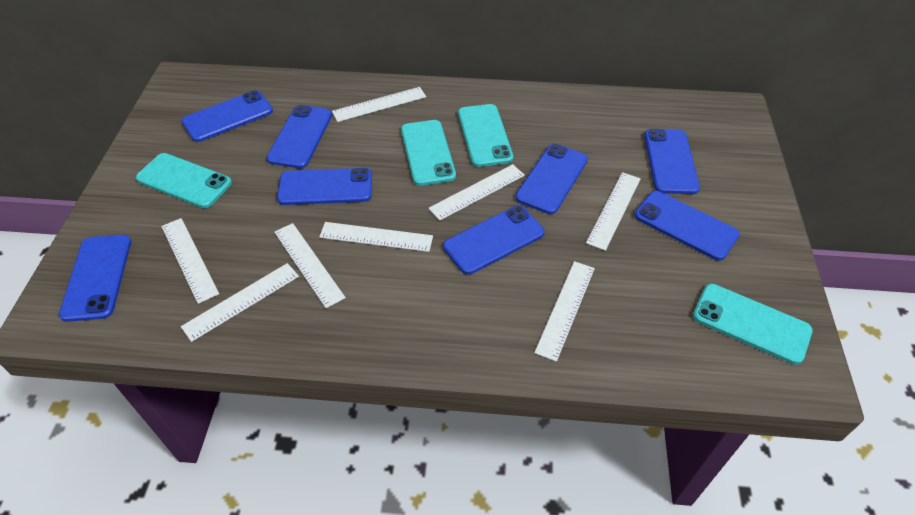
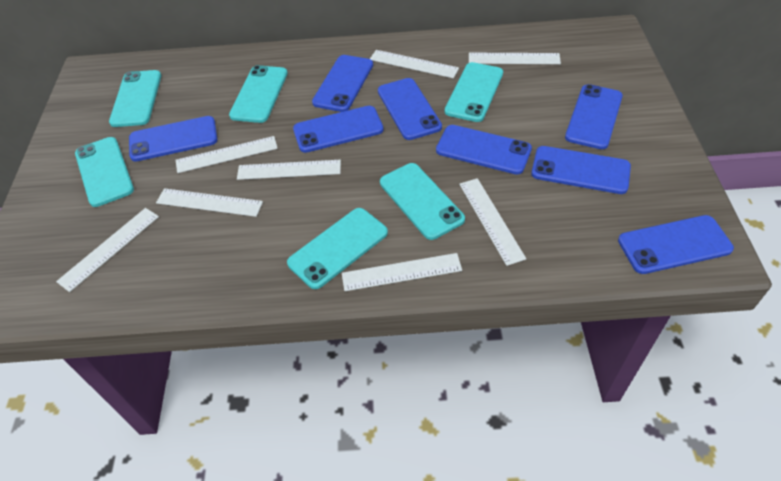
turquoise phone: 4 -> 6

